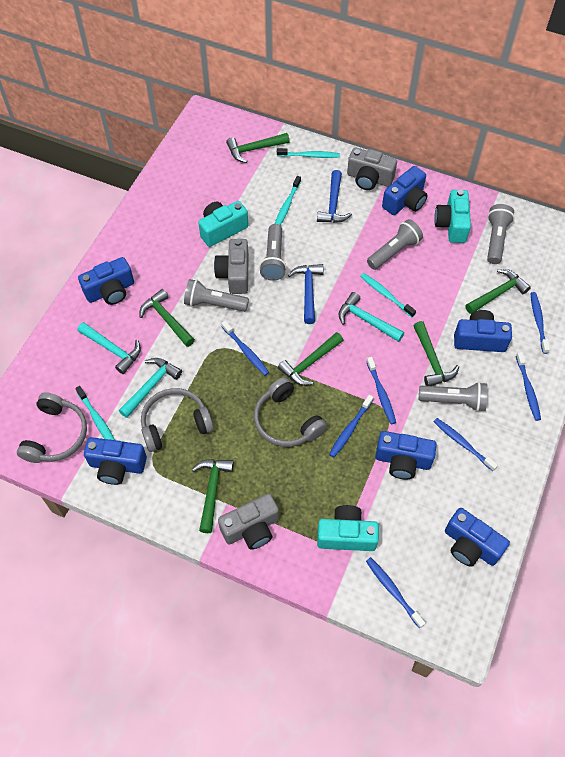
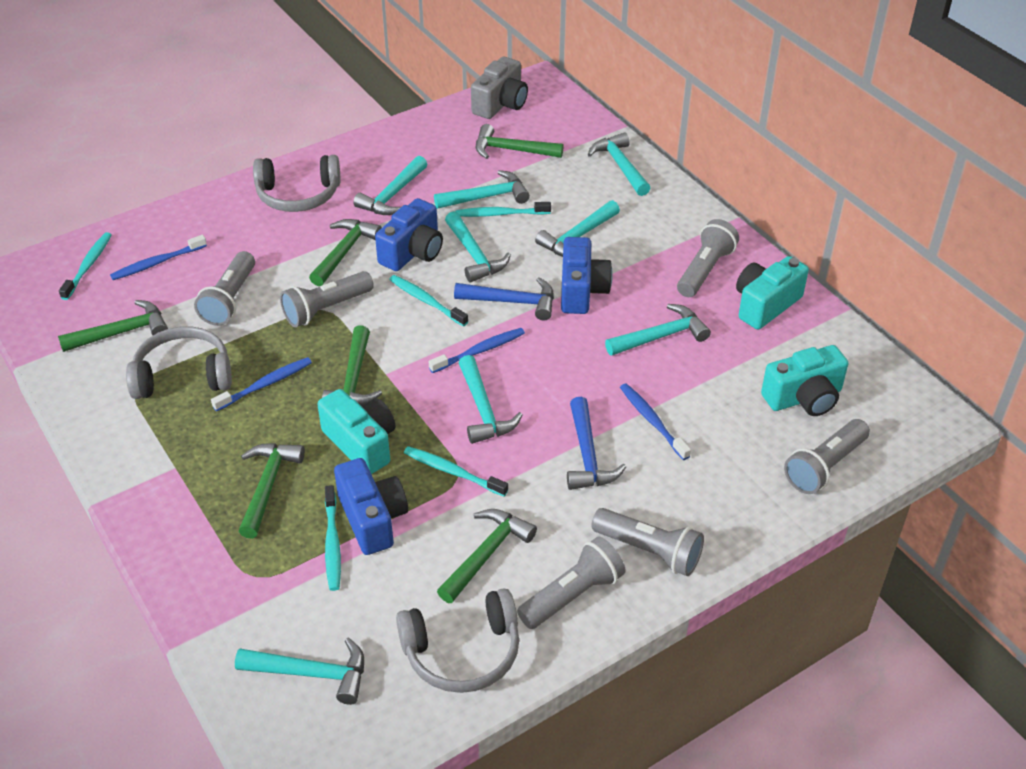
blue camera: 6 -> 3
blue toothbrush: 7 -> 4
grey camera: 3 -> 1
grey flashlight: 5 -> 6
turquoise hammer: 3 -> 8
turquoise toothbrush: 4 -> 5

